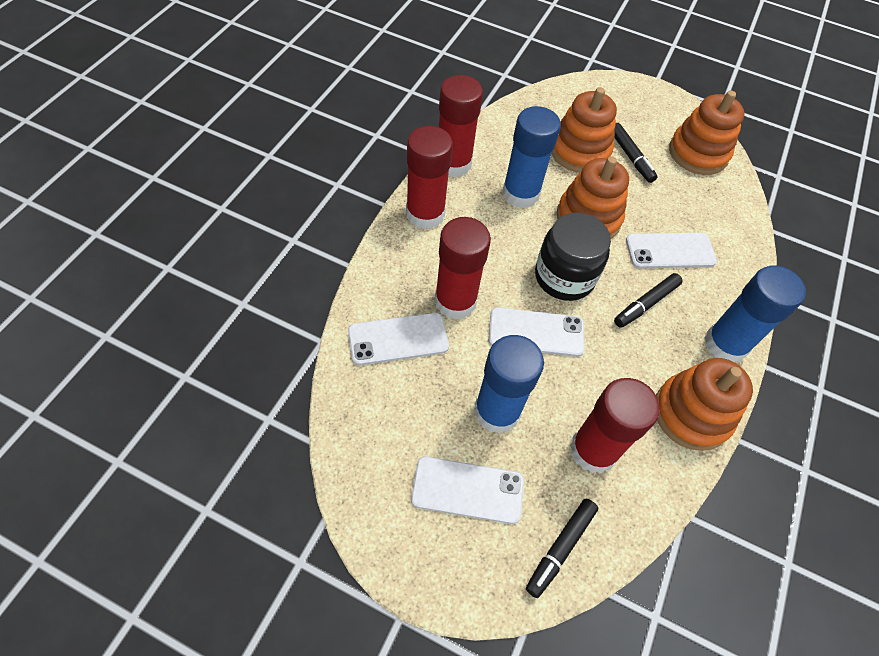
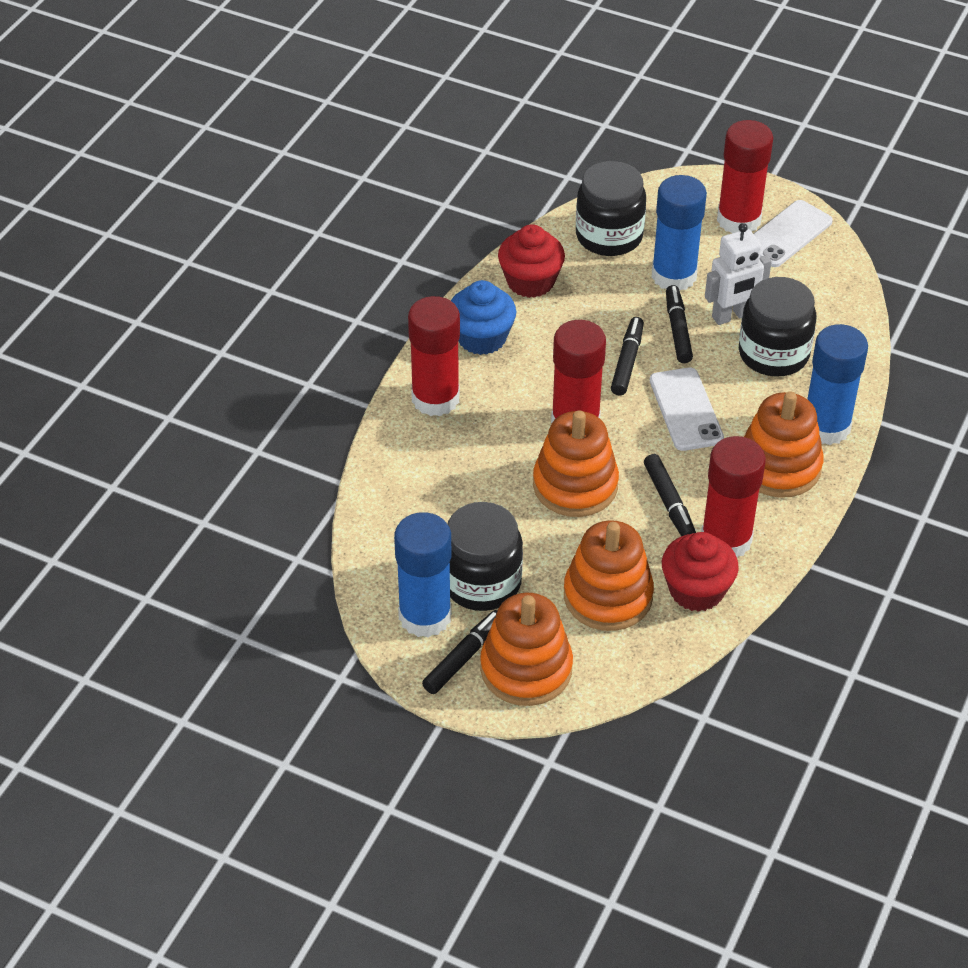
black jar: 1 -> 3
black marker: 3 -> 4
blue cupcake: 0 -> 1
red cupcake: 0 -> 2
white phone: 4 -> 2
white robot: 0 -> 1

